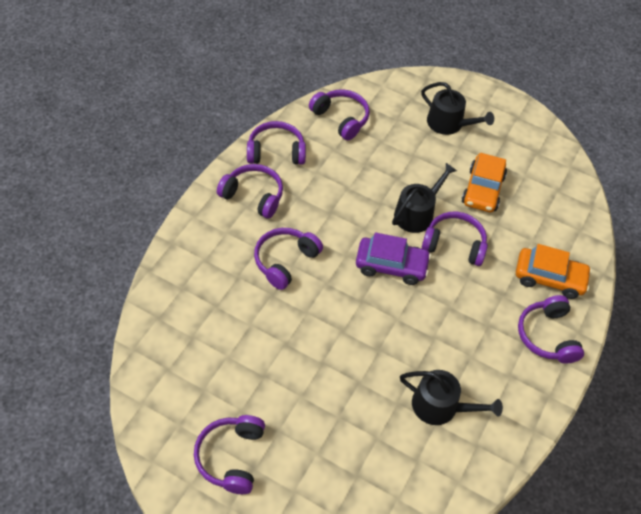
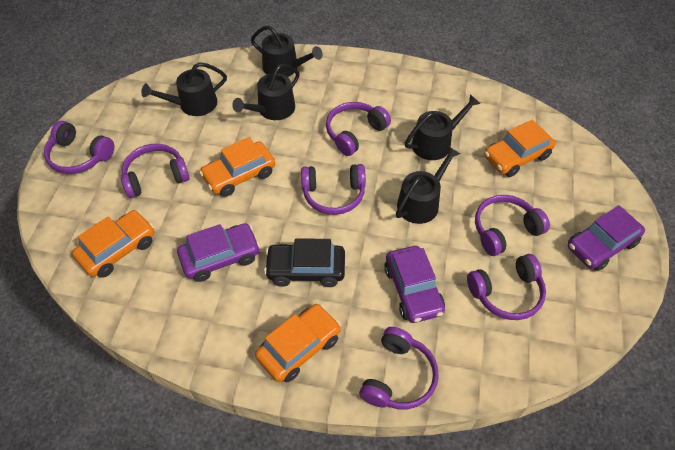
black car: 0 -> 1
black watering can: 3 -> 5
orange car: 2 -> 4
purple car: 1 -> 3

